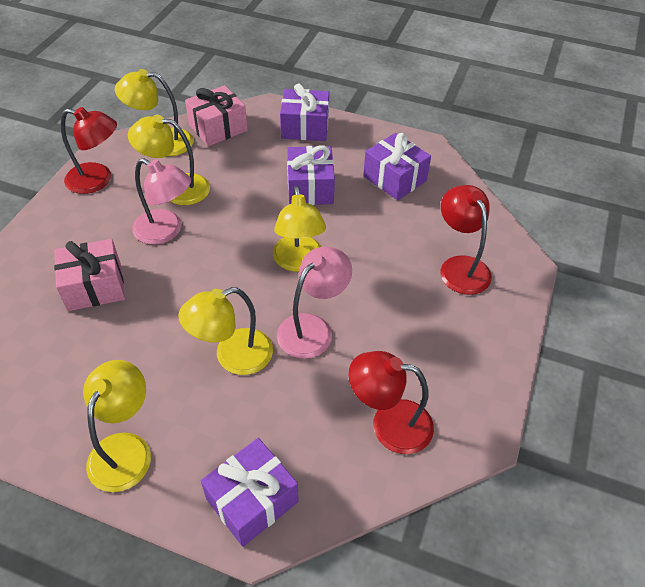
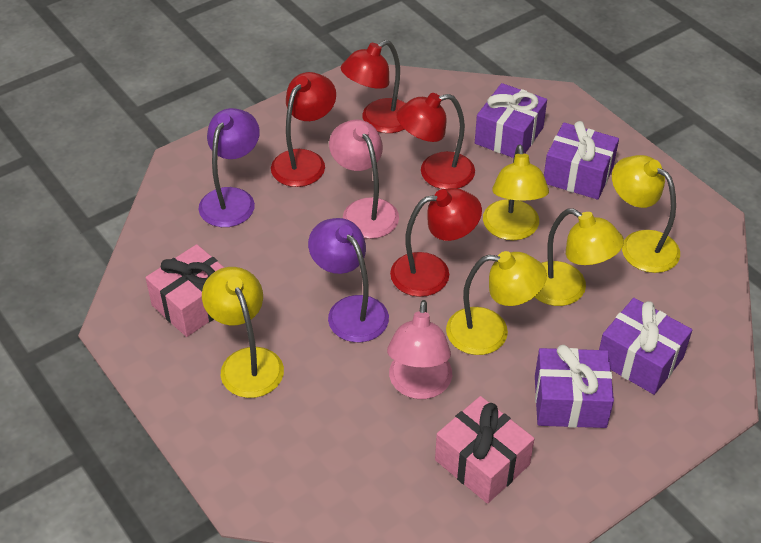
purple lamp: 0 -> 2
red lamp: 3 -> 4

